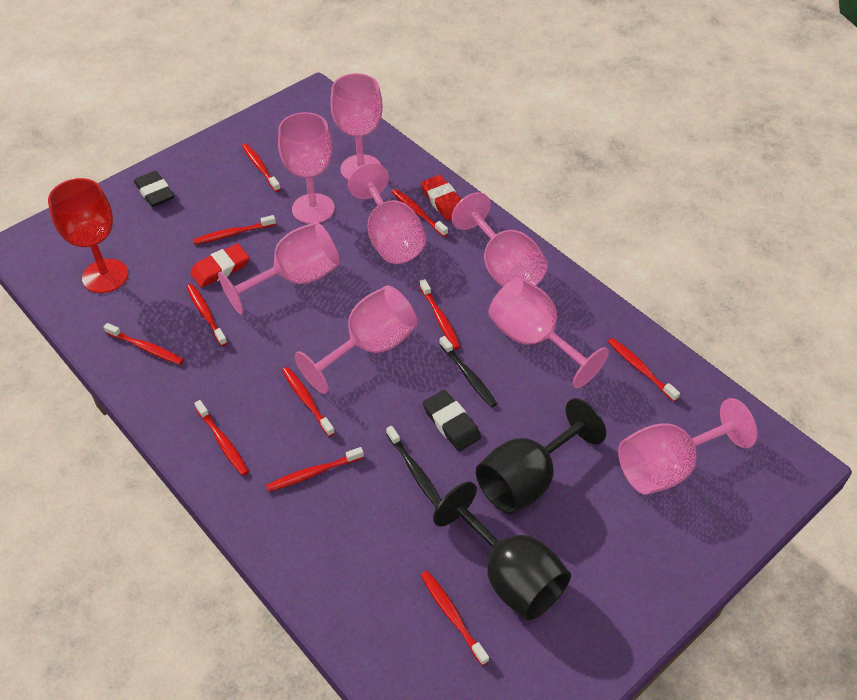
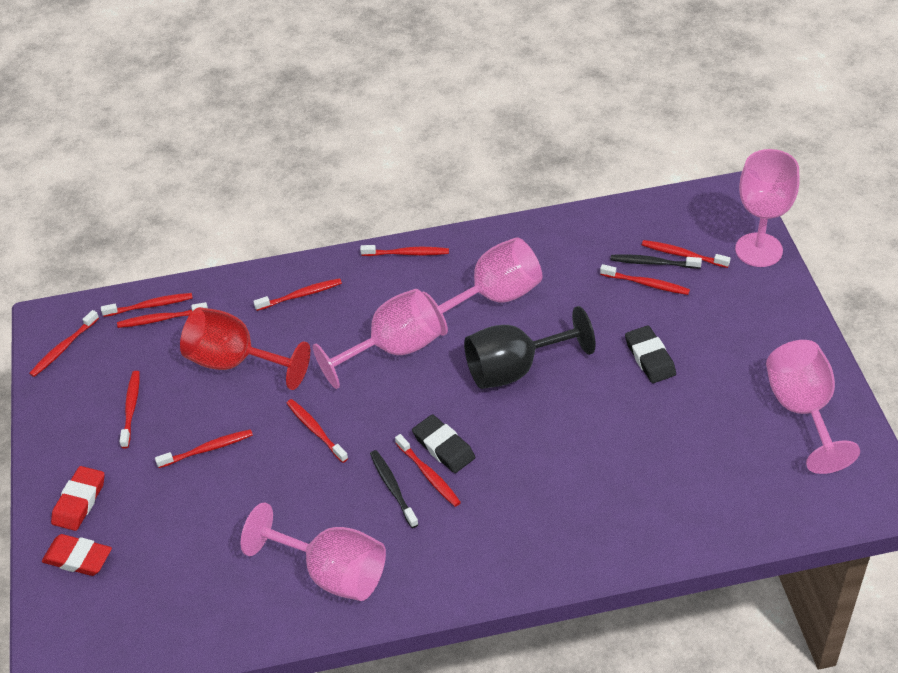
black goblet: 2 -> 1
pink goblet: 8 -> 5

